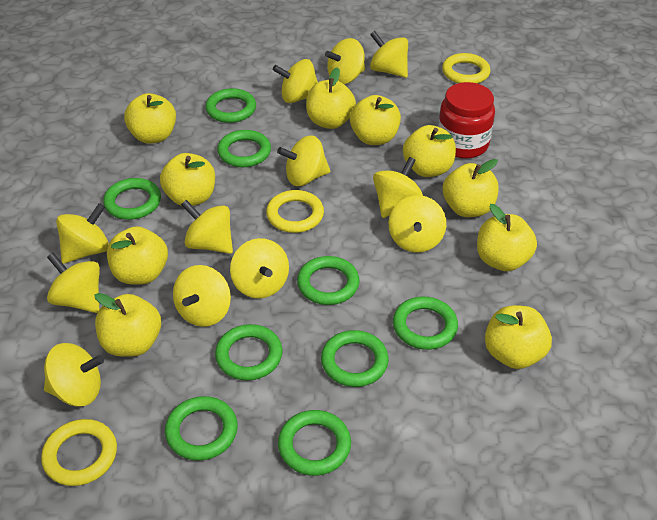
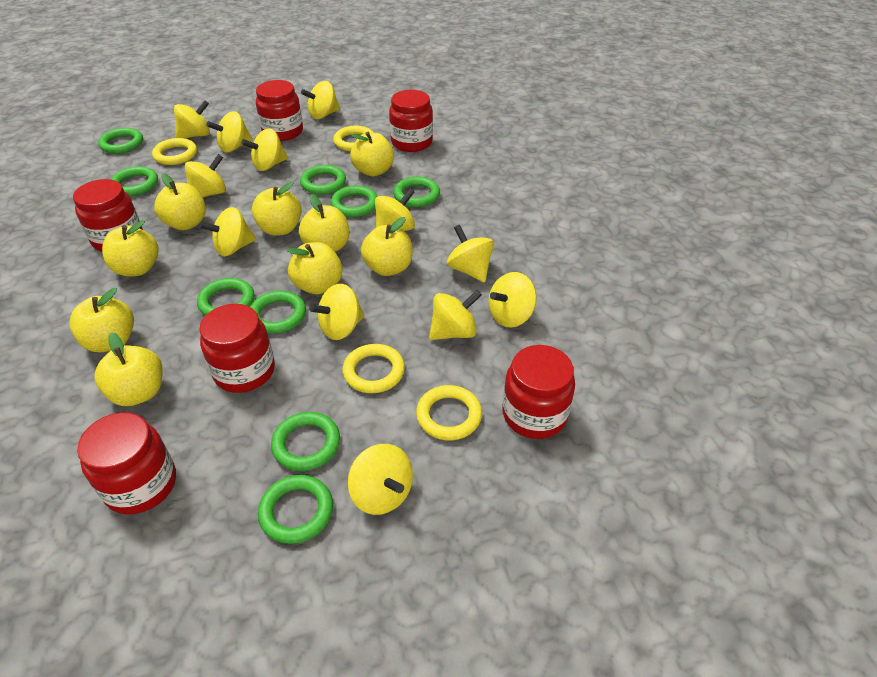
red jar: 1 -> 6
yellow apple: 10 -> 9
yellow ring: 3 -> 4

